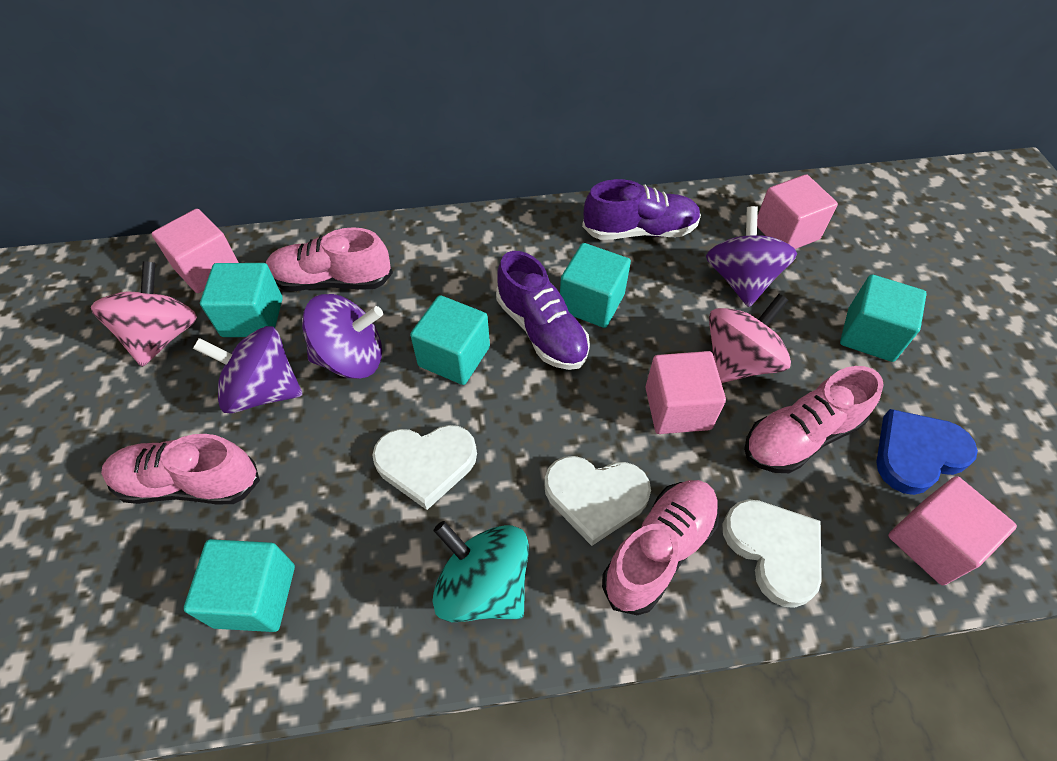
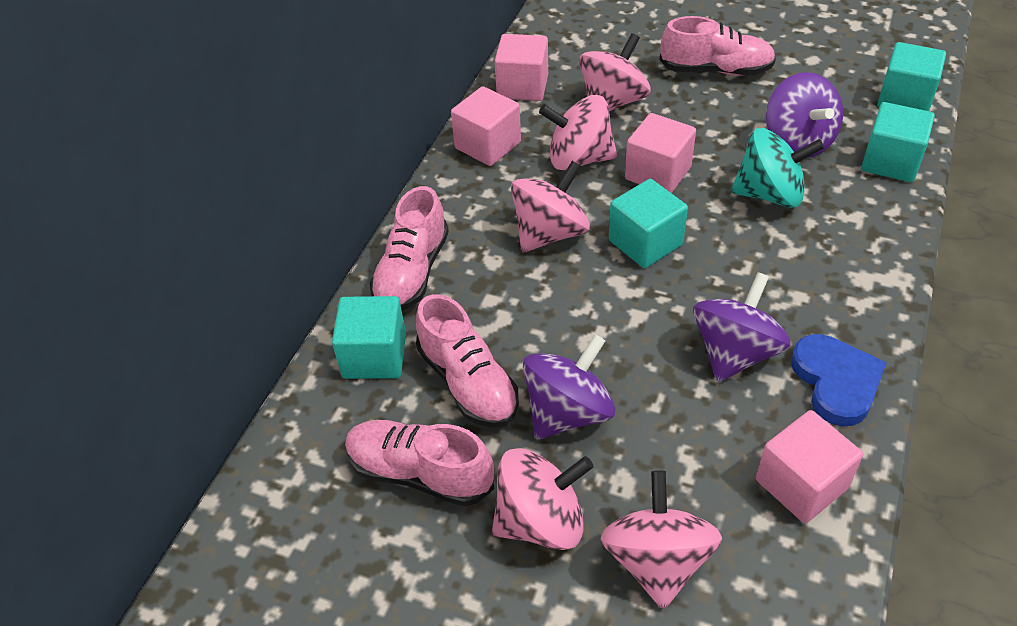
pink spinning top: 2 -> 5
purple shoe: 2 -> 0
turquoise cube: 5 -> 4
white heart: 3 -> 0

